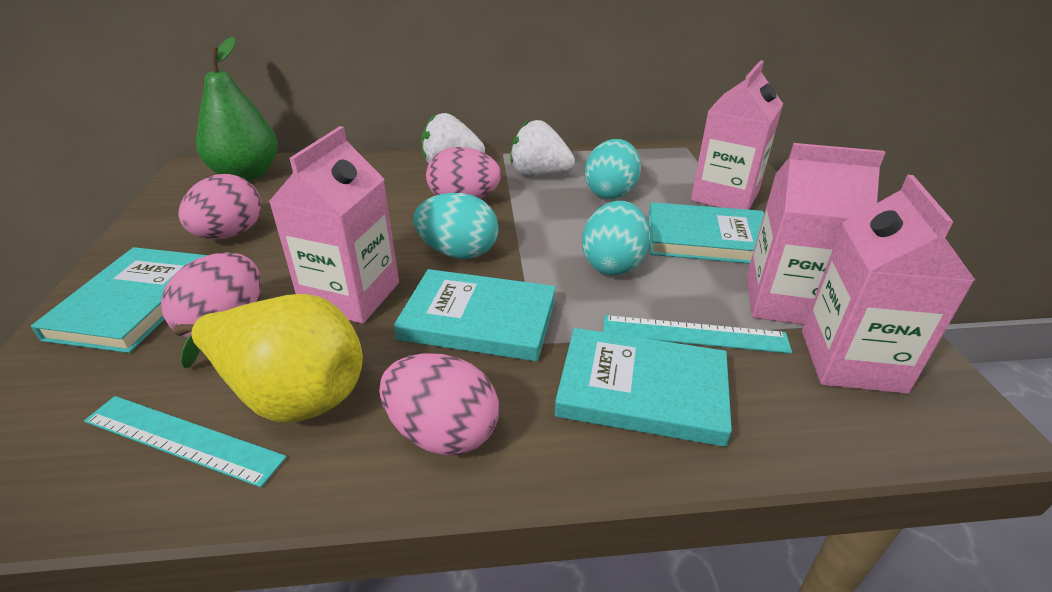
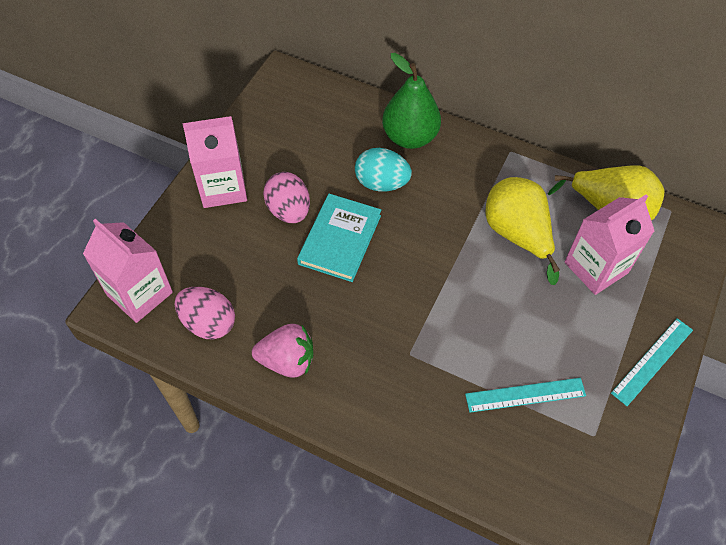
pink carton: 4 -> 3
pink egg: 4 -> 2
pink strawberry: 0 -> 1
turquoise book: 4 -> 1
turquoise egg: 3 -> 1
white strawberry: 2 -> 0
yellow pear: 1 -> 2

